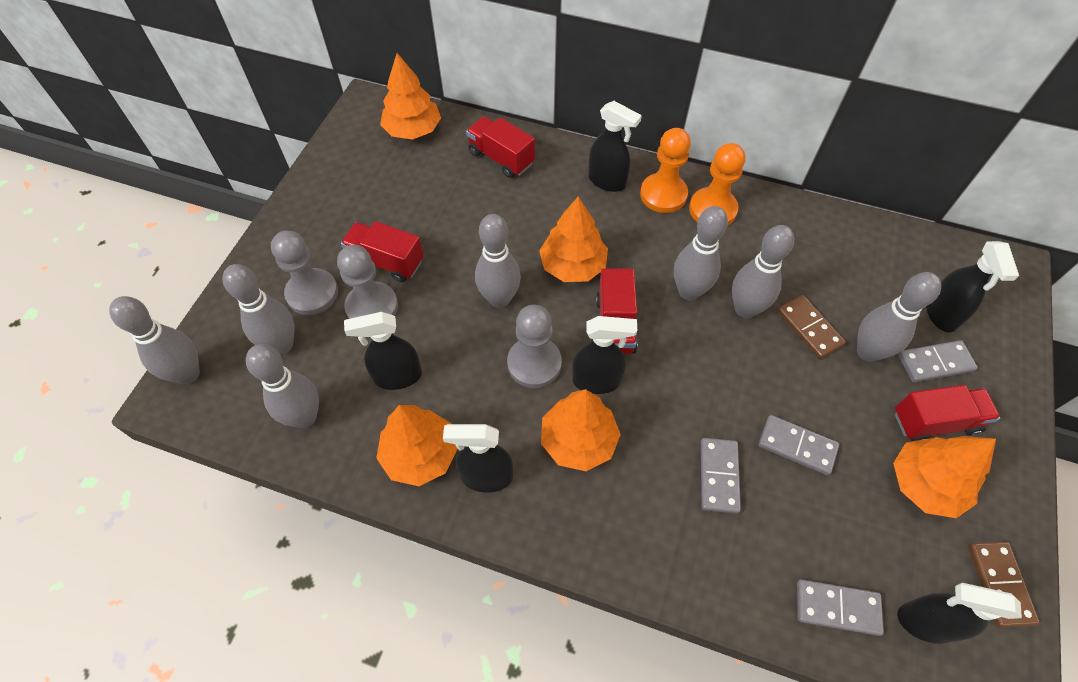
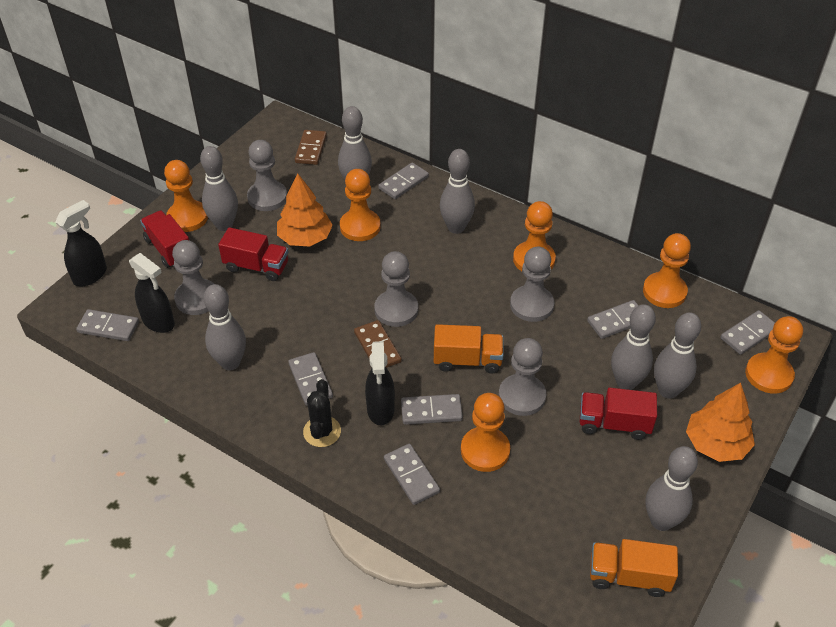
black cactus: 0 -> 1
black spray bottle: 6 -> 3
grey domino: 4 -> 7
grey pawn: 3 -> 5
orange pawn: 2 -> 6
orange tree: 5 -> 2
orange truck: 0 -> 2
red truck: 4 -> 3

